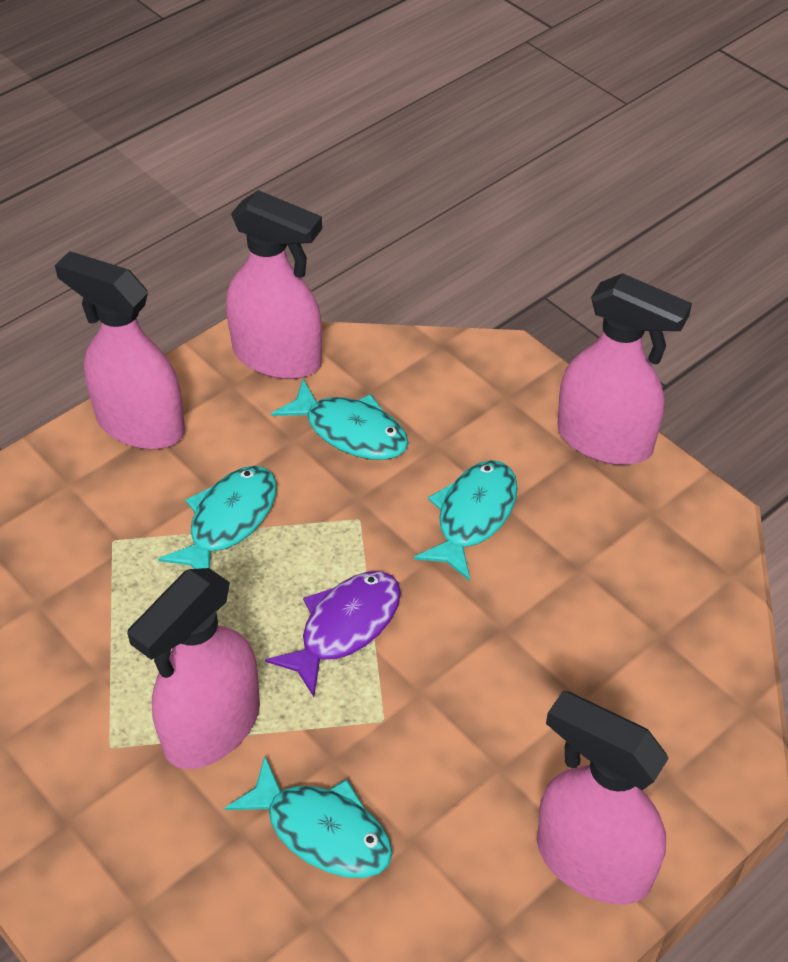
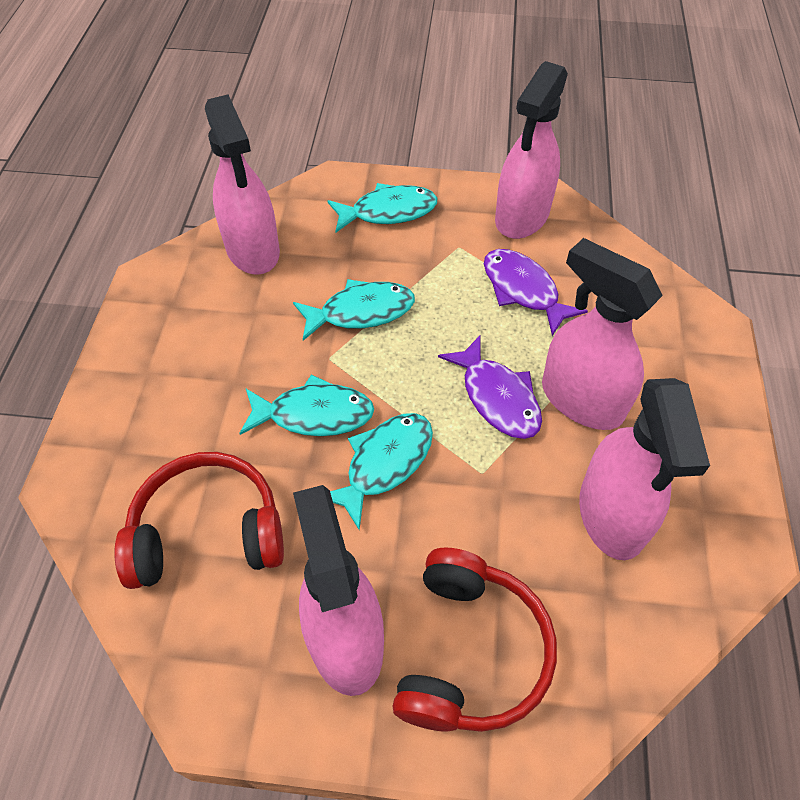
purple fish: 1 -> 2
red headphones: 0 -> 2

